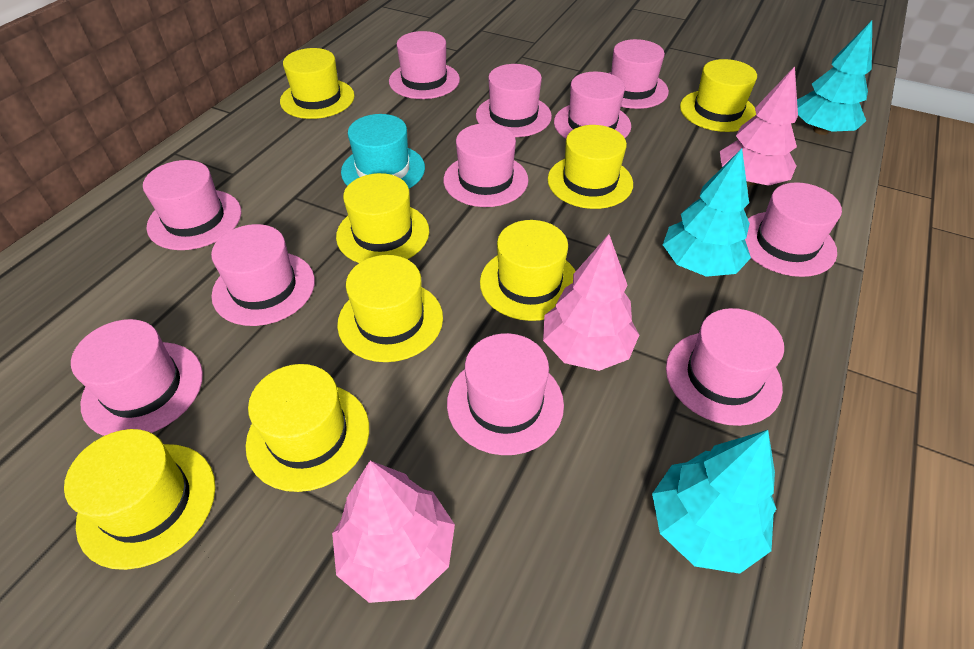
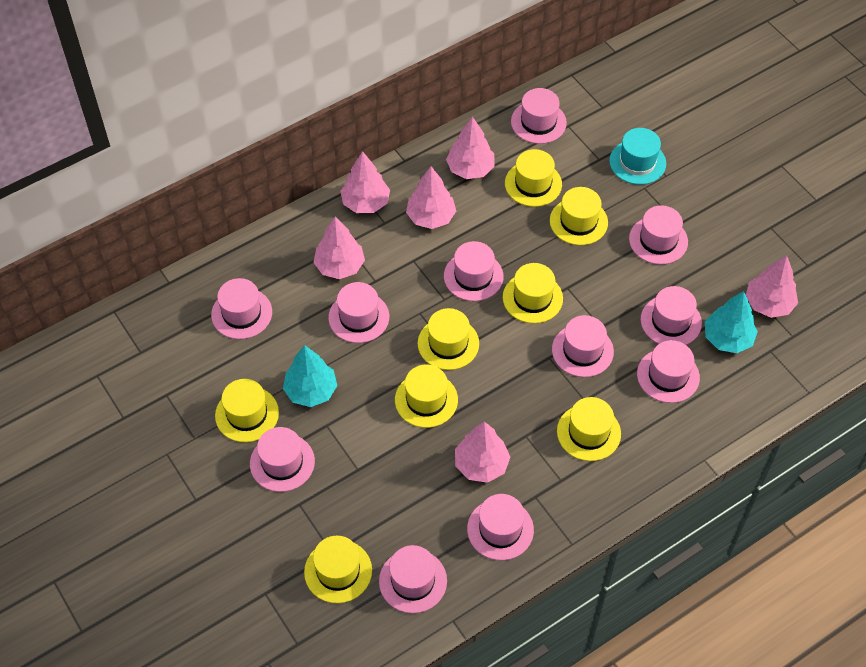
pink tree: 3 -> 6
turquoise tree: 3 -> 2

